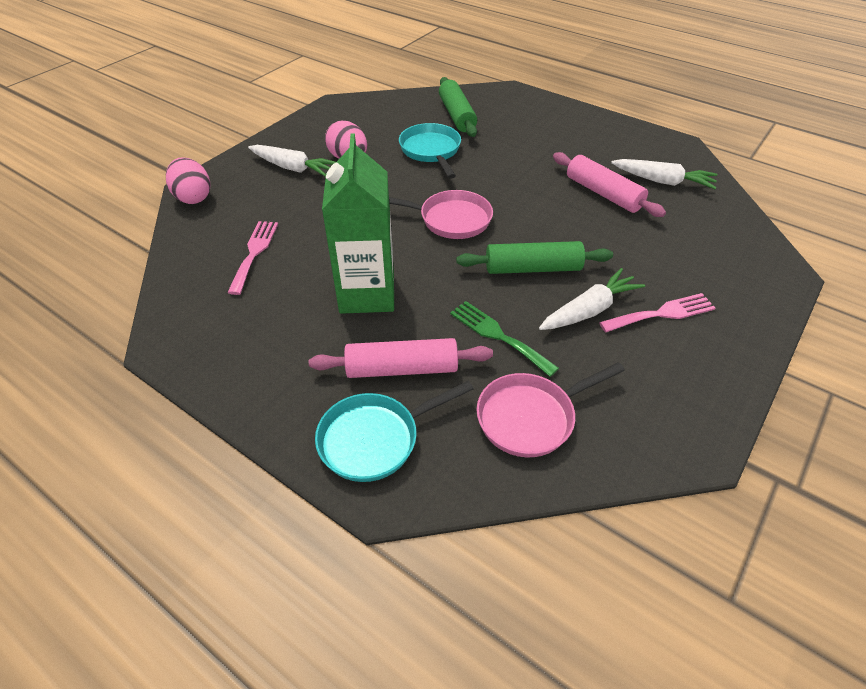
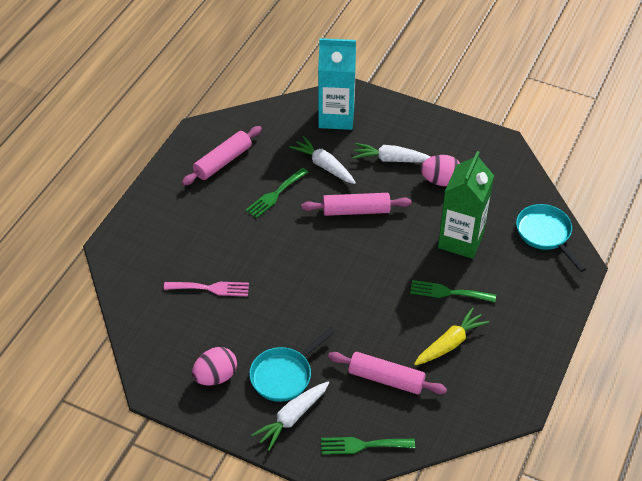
green fork: 1 -> 3
green rolling pin: 2 -> 0
pink fork: 2 -> 1
pink pan: 2 -> 0
pink rolling pin: 2 -> 3
turquoise carton: 0 -> 1
yellow carrot: 0 -> 1

